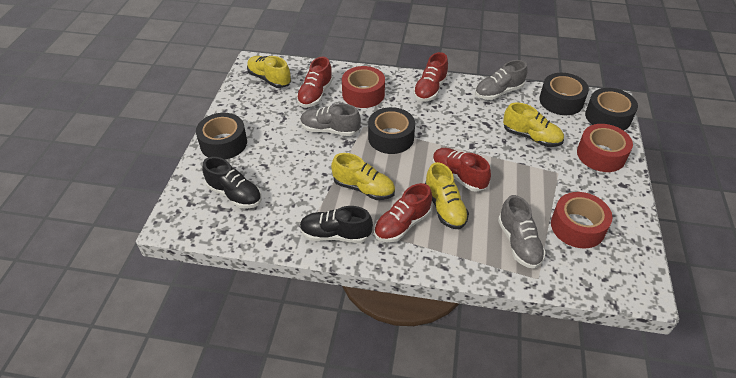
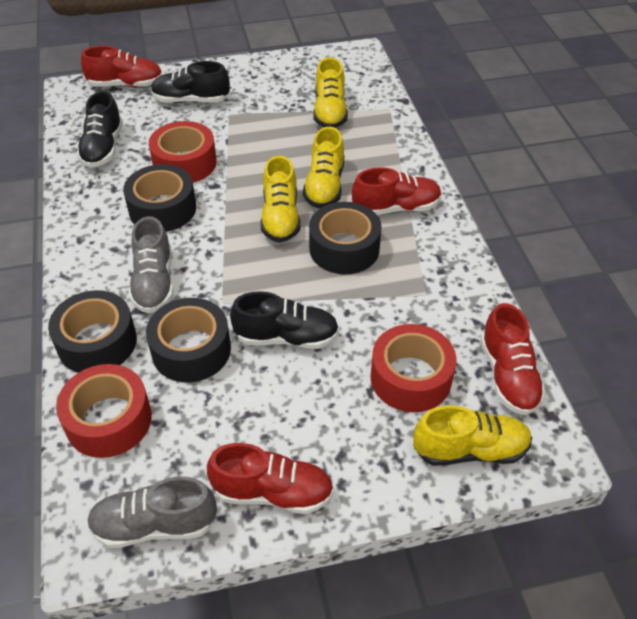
black shoe: 2 -> 3
grey shoe: 3 -> 2

